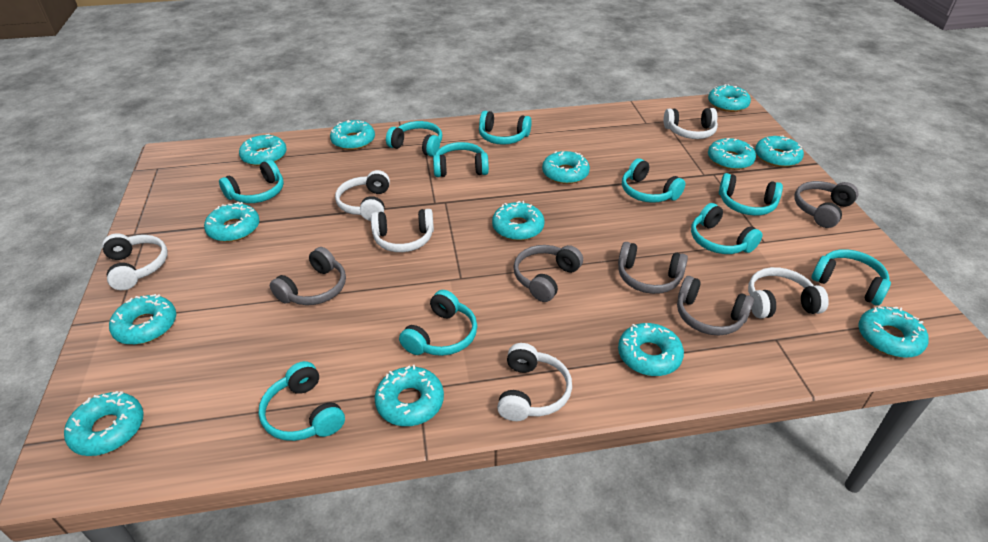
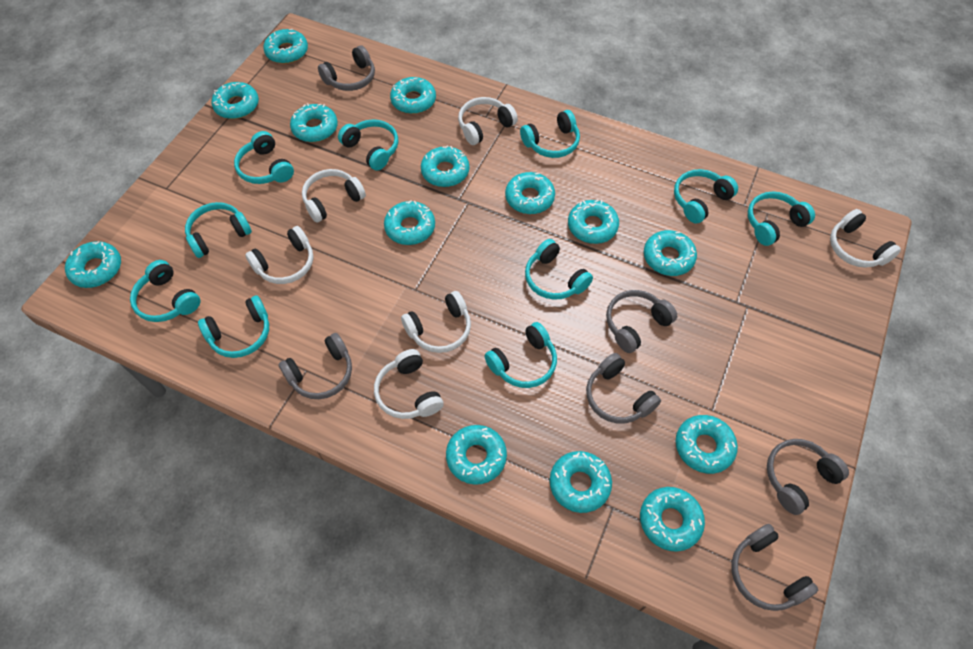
grey headphones: 5 -> 6
turquoise donut: 13 -> 14

